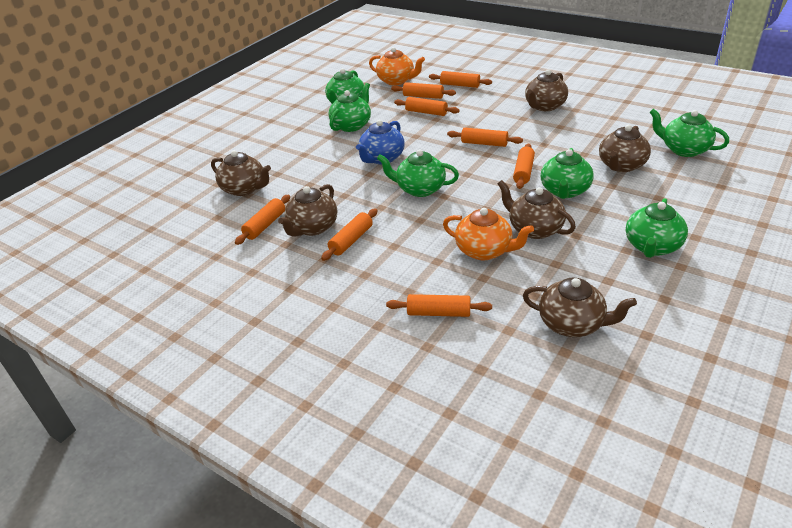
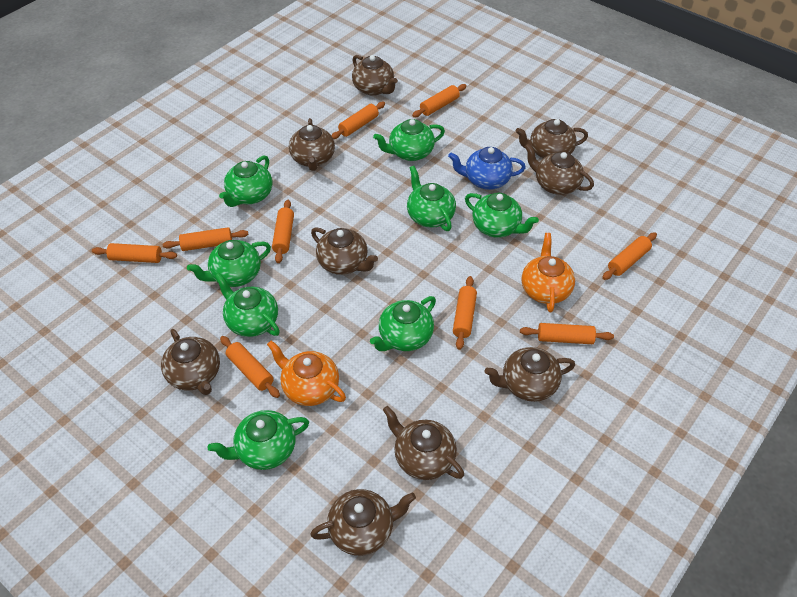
brown teapot: 6 -> 9
green teapot: 6 -> 8
orange rolling pin: 8 -> 9

